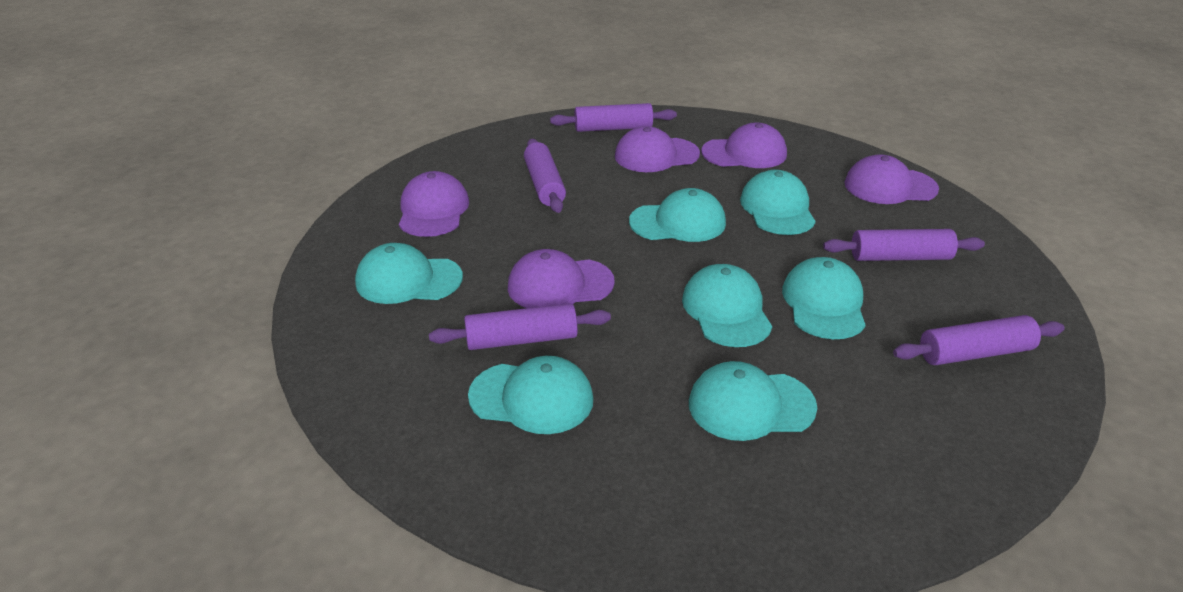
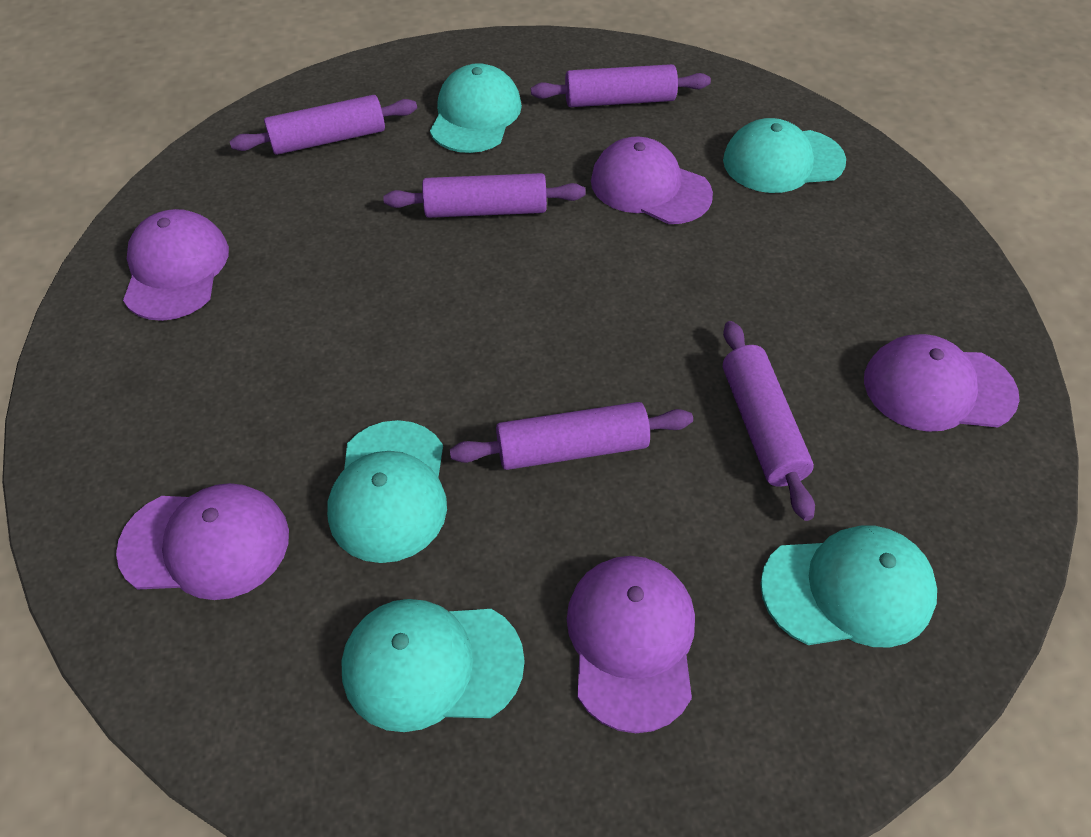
turquoise cap: 7 -> 5

